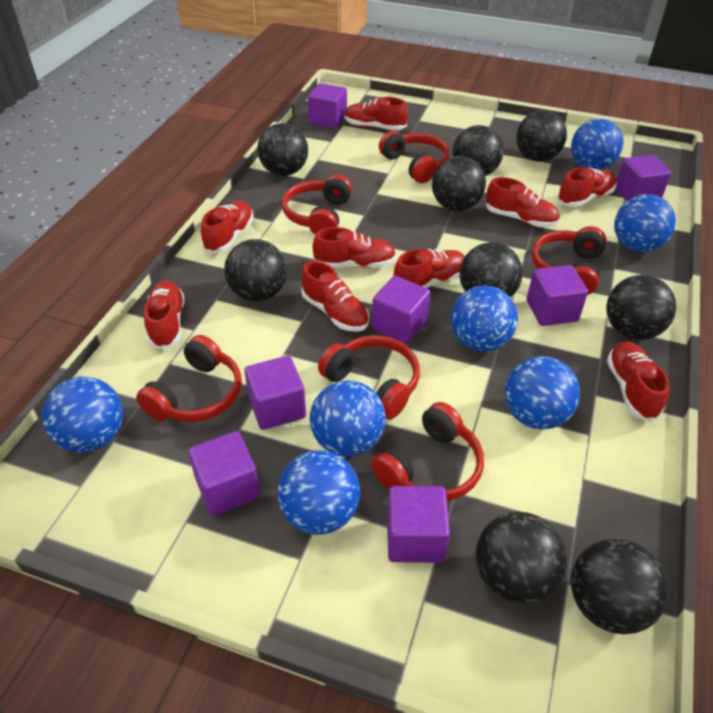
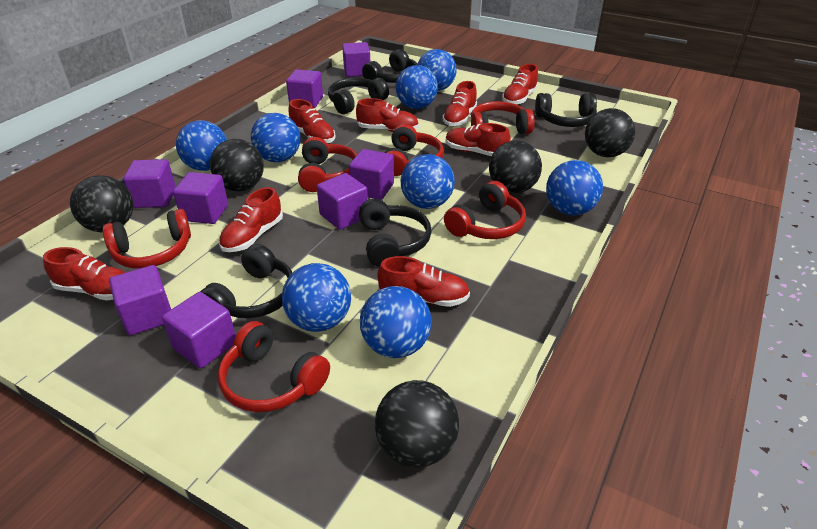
black ball: 9 -> 5
black headphones: 0 -> 5
blue ball: 7 -> 8
purple cube: 7 -> 8
red shoe: 9 -> 8

